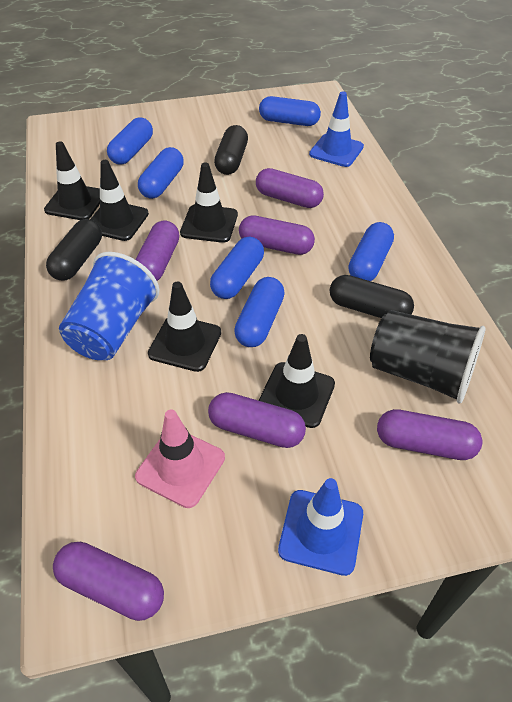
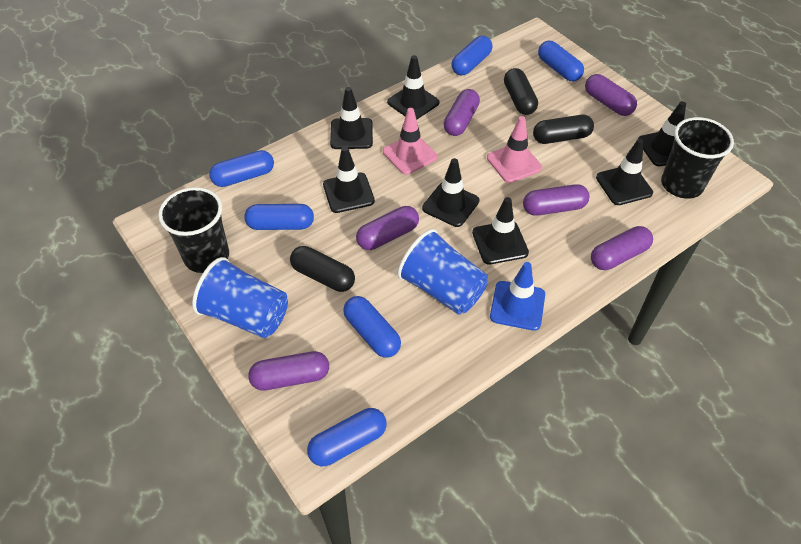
black cup: 1 -> 2
black traffic cone: 5 -> 7
blue cup: 1 -> 2
blue traffic cone: 2 -> 1
pink traffic cone: 1 -> 2

